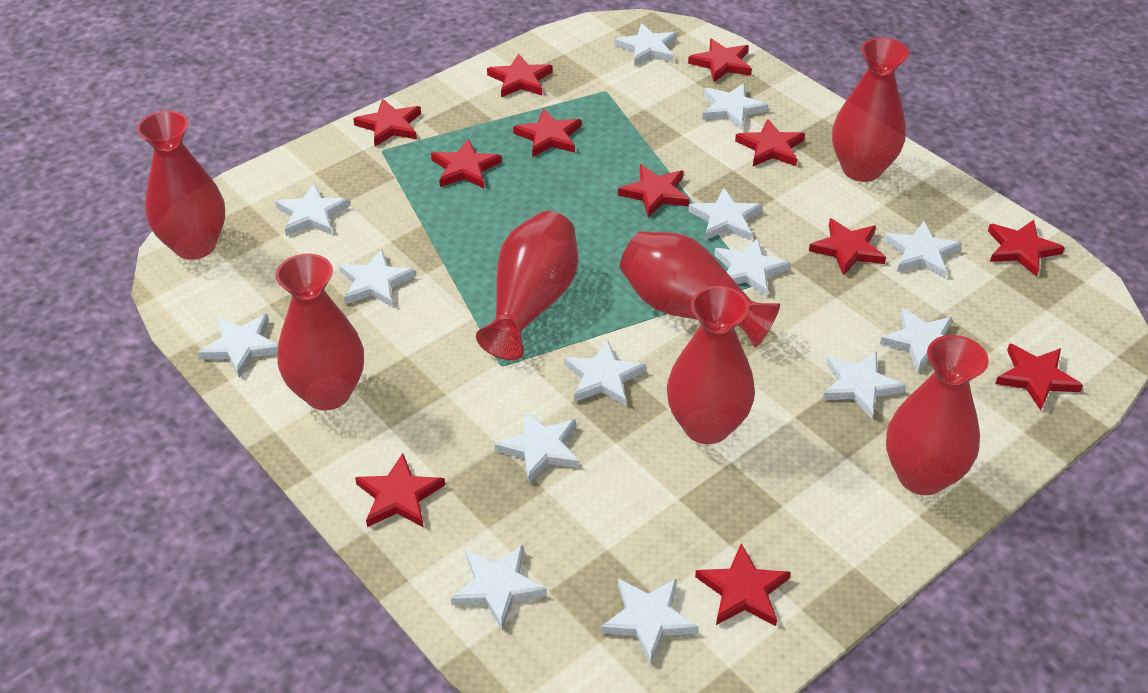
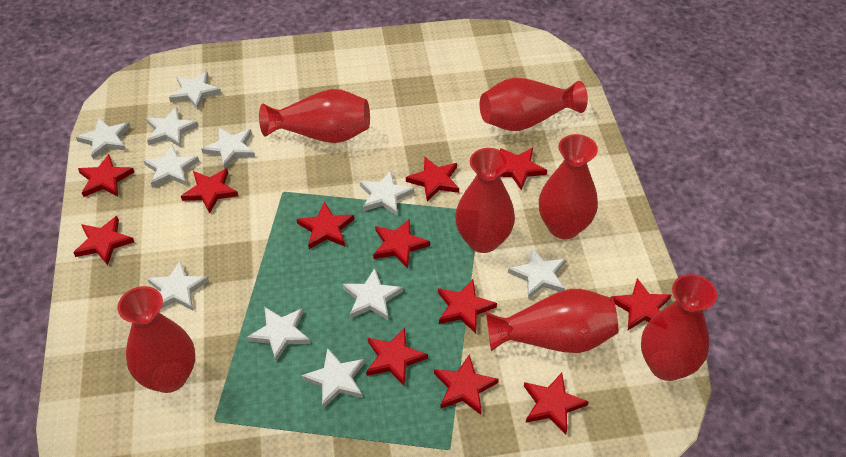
white star: 14 -> 11

